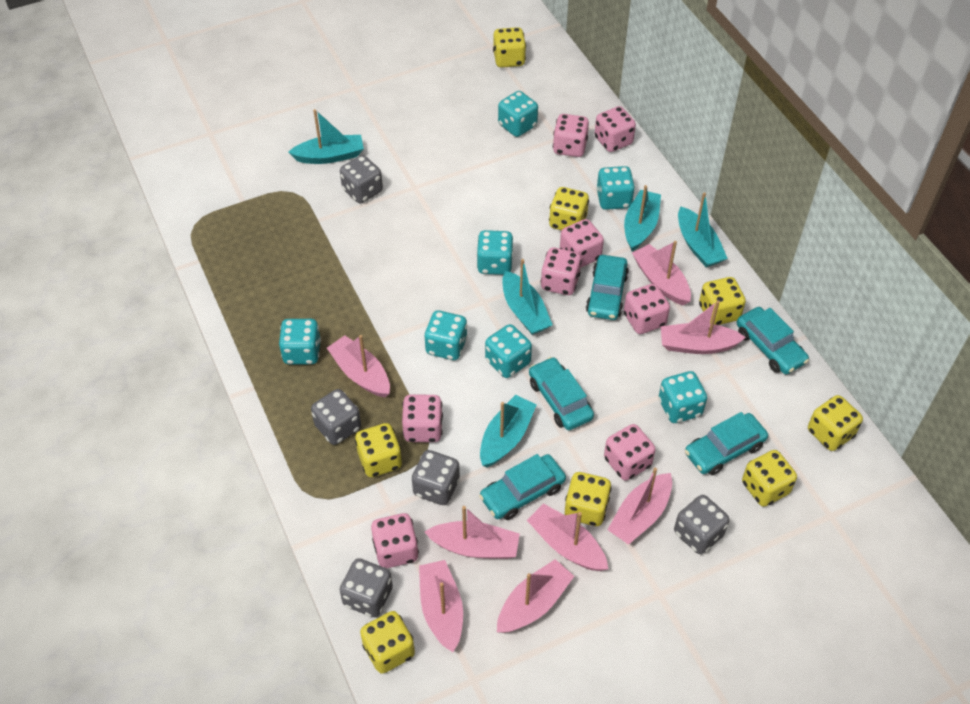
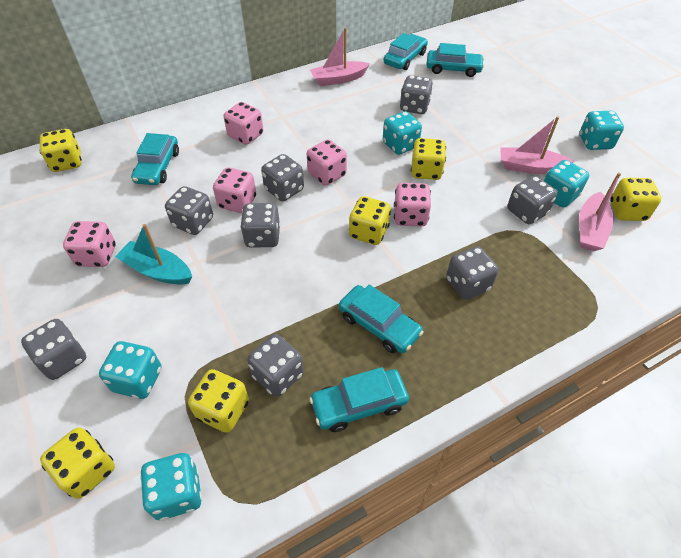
grey dice: 5 -> 8
pink boat: 8 -> 3
pink dice: 8 -> 5
turquoise boat: 5 -> 1
turquoise dice: 7 -> 5
yellow dice: 8 -> 6

